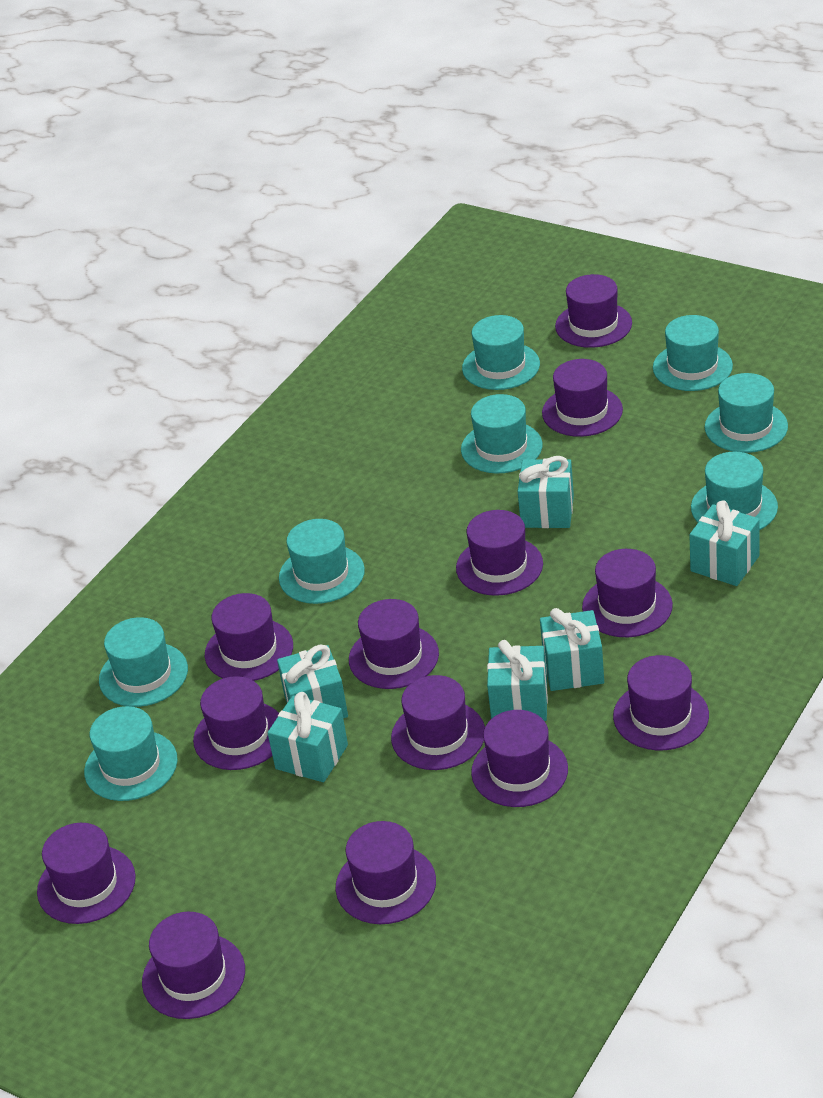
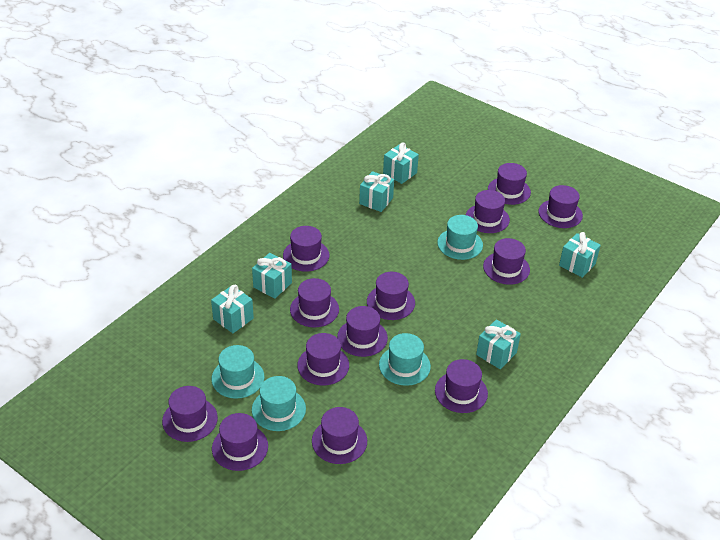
turquoise hat: 8 -> 4

